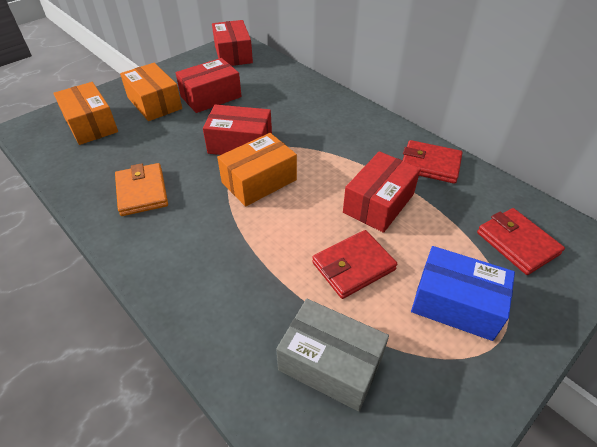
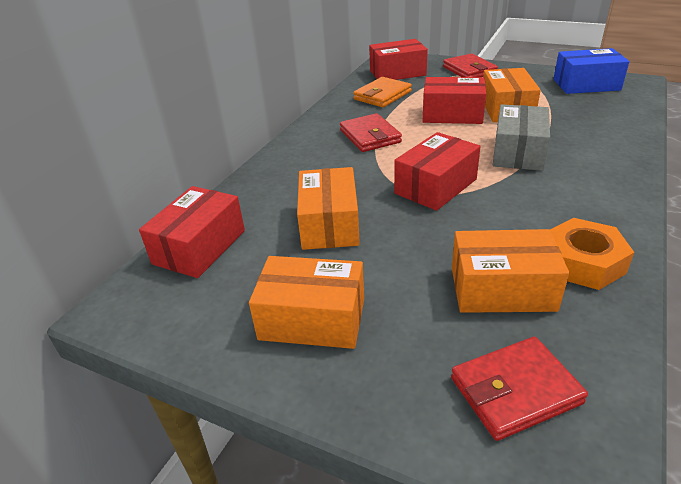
orange box: 3 -> 4
orange nut: 0 -> 1

